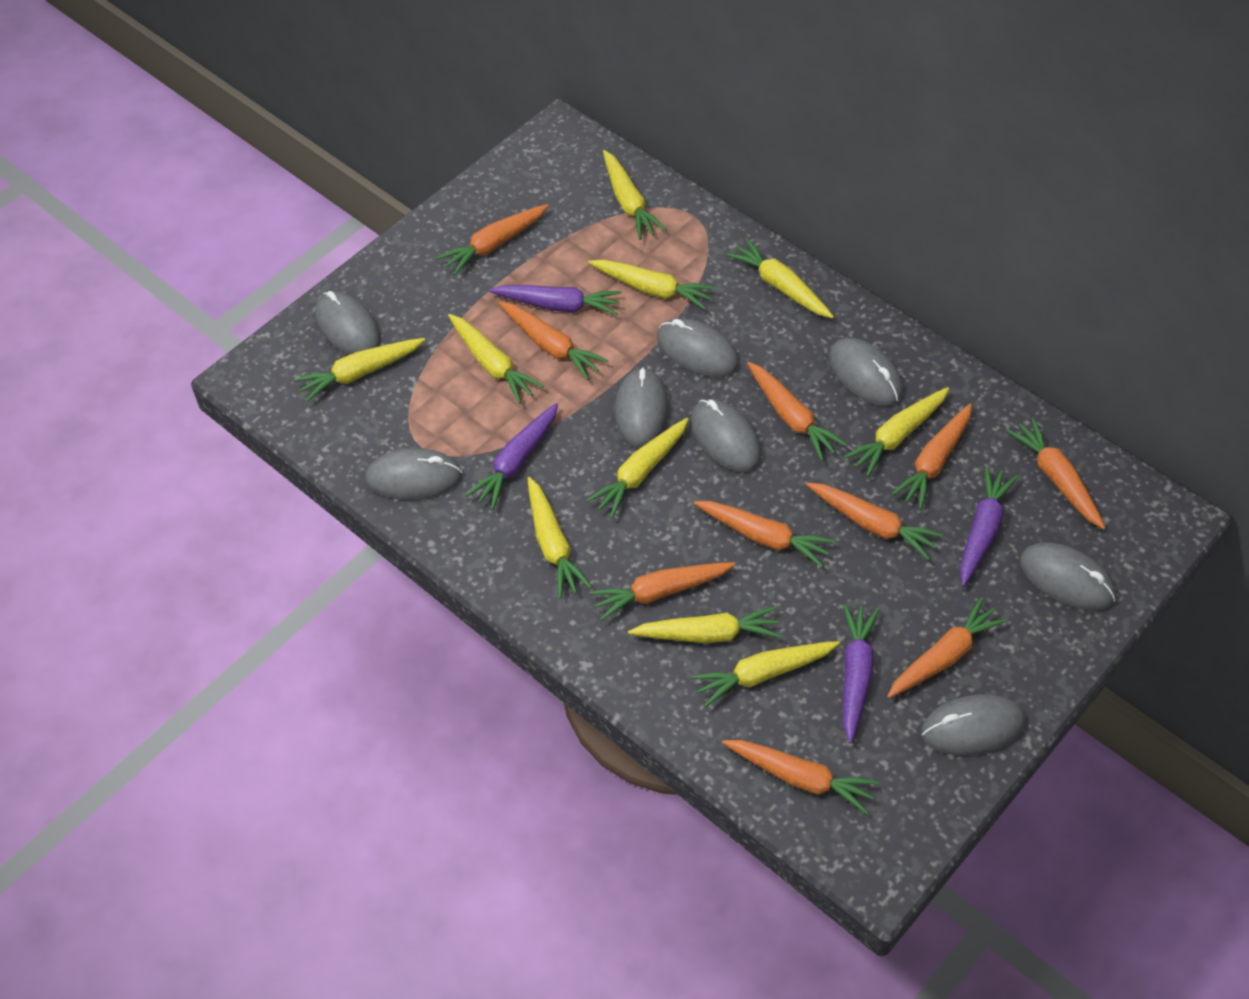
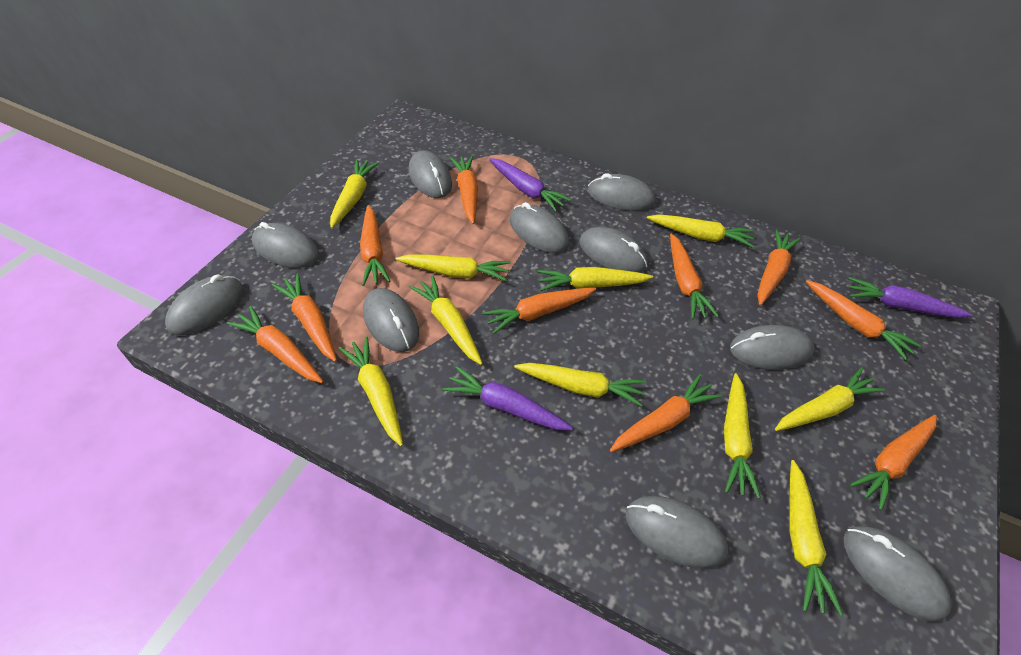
grey mouse: 8 -> 10
purple carrot: 4 -> 3

